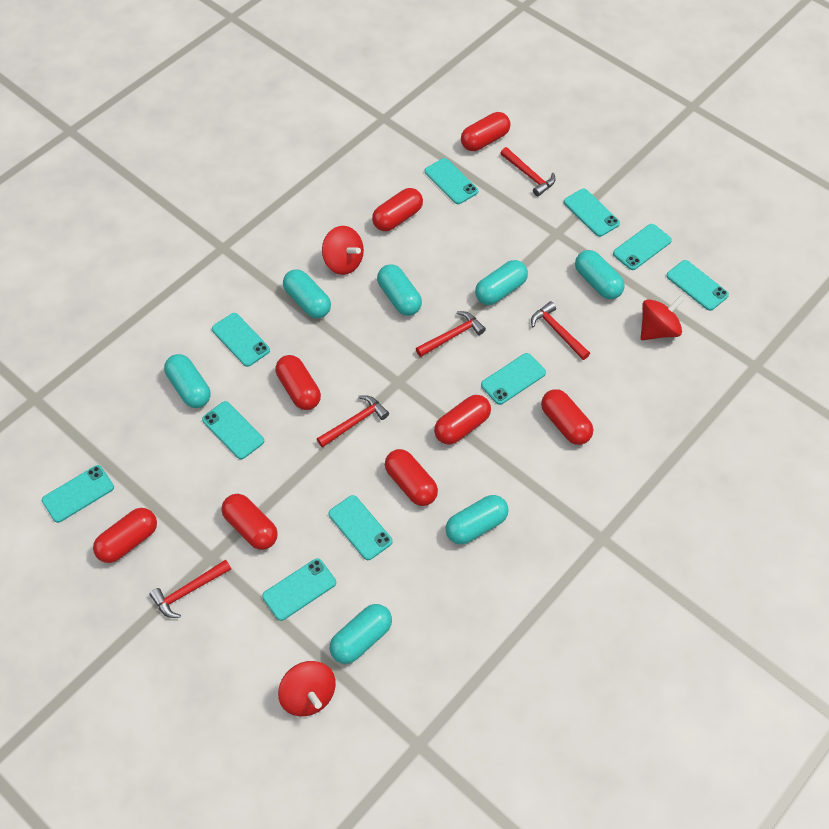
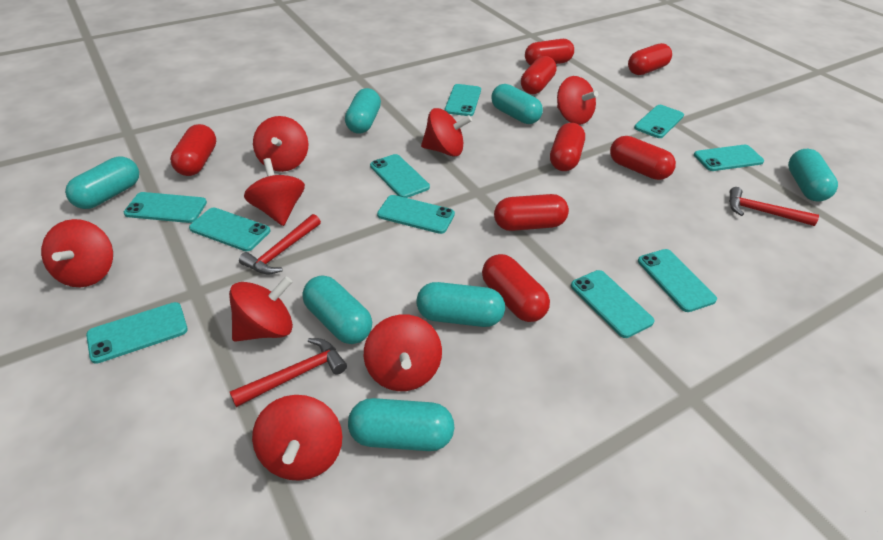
red hammer: 5 -> 3
red spinning top: 3 -> 8

